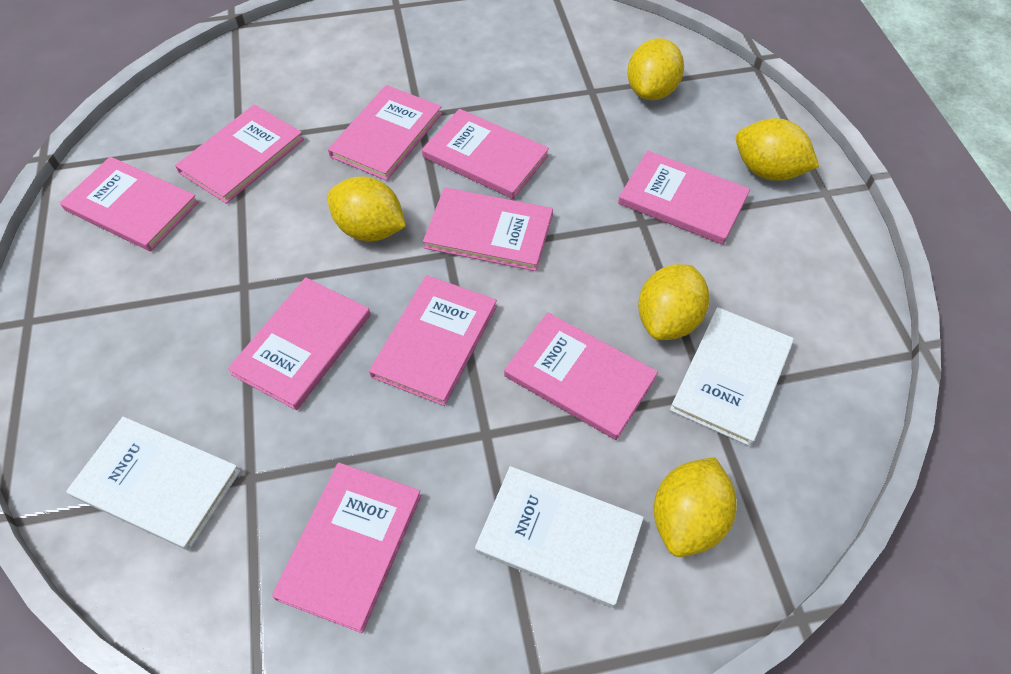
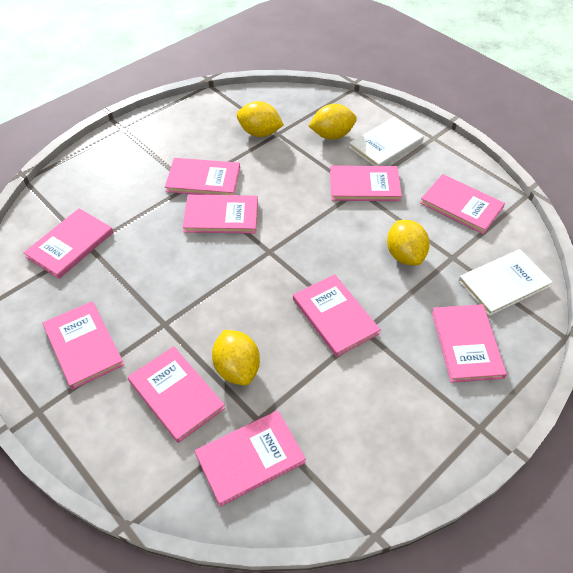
white book: 3 -> 2
yellow lemon: 5 -> 4

